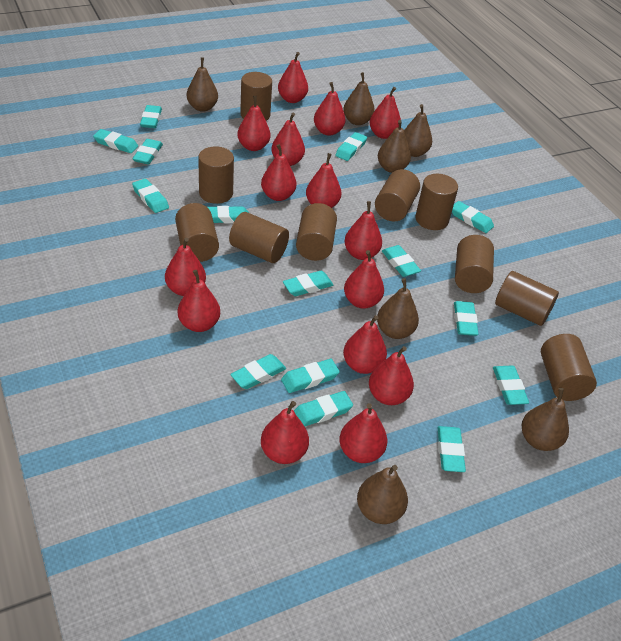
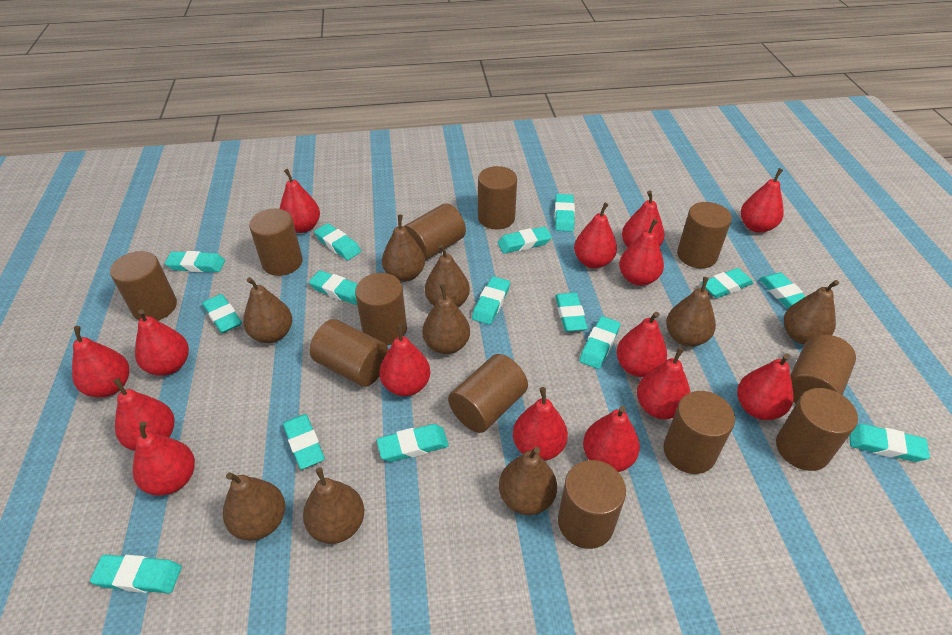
brown cylinder: 10 -> 12
brown pear: 7 -> 9

